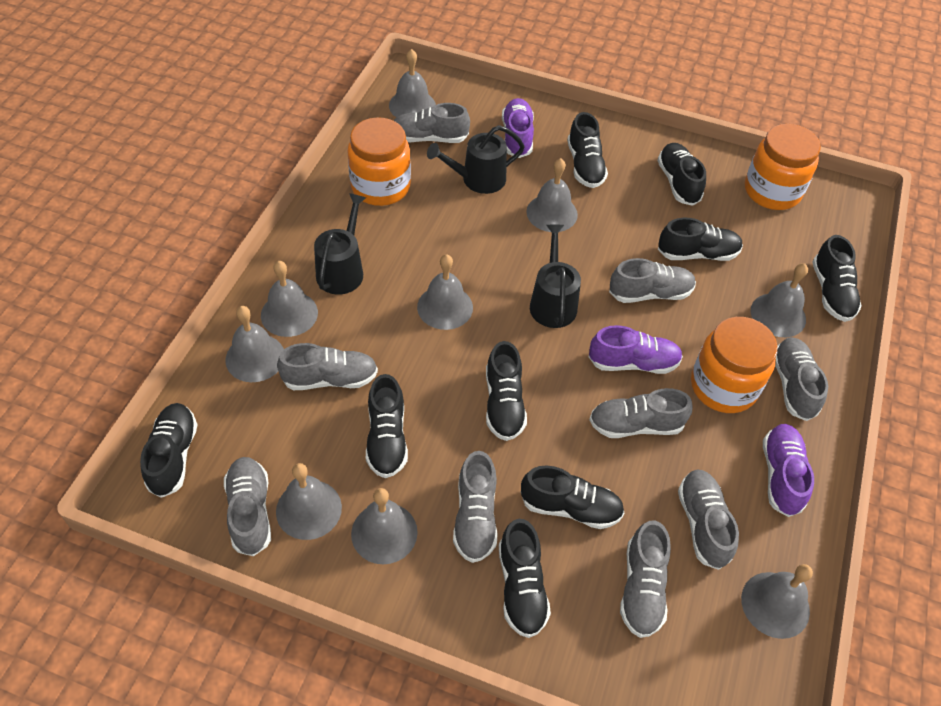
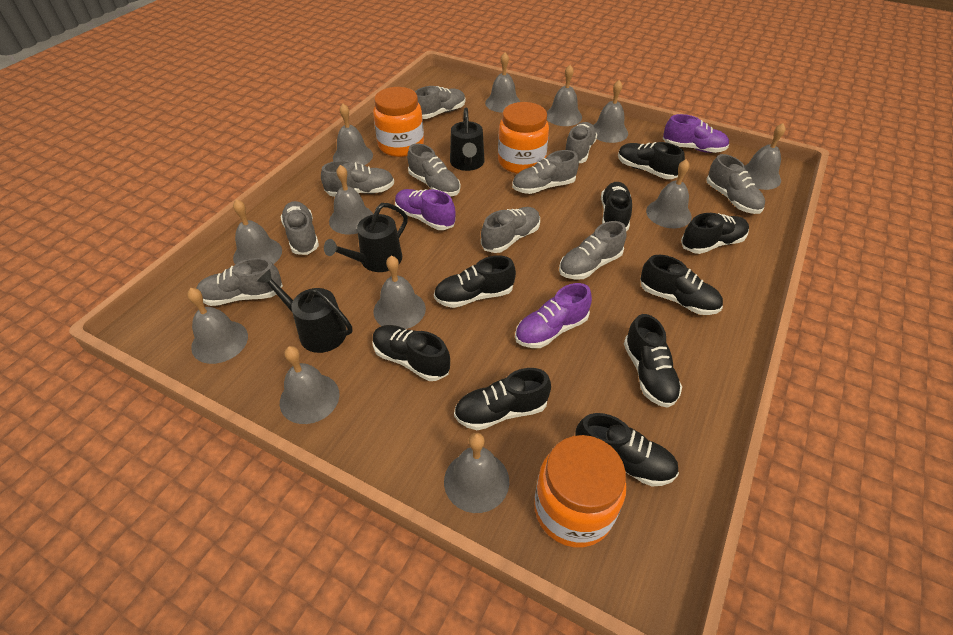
grey bell: 9 -> 12
grey shoe: 9 -> 10

